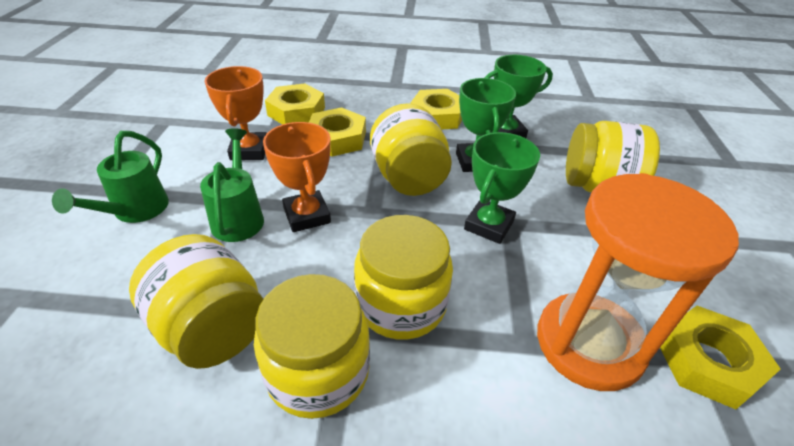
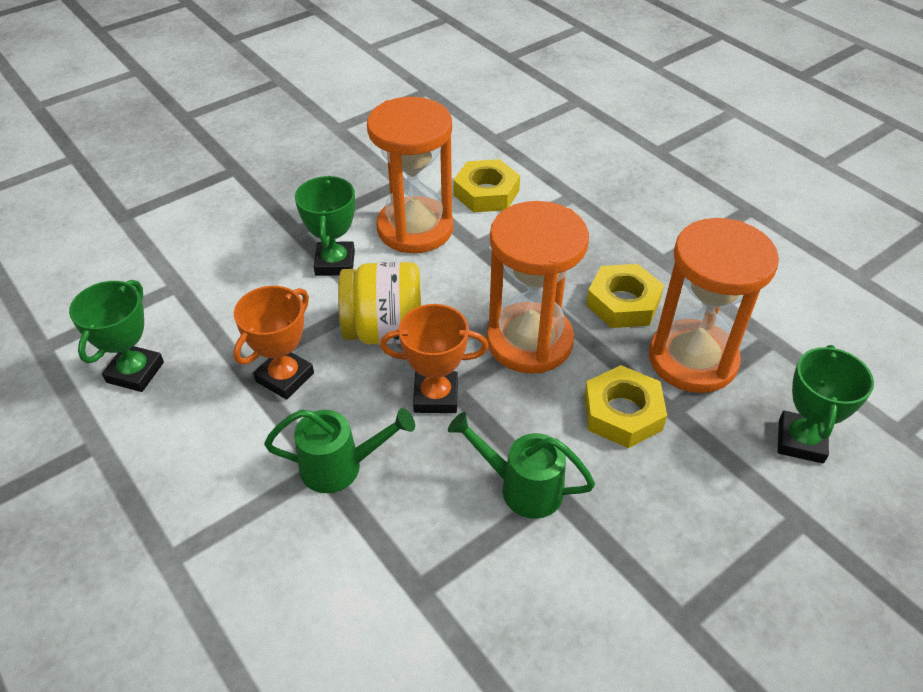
orange hourglass: 1 -> 3
yellow jar: 5 -> 1
yellow nut: 4 -> 3

